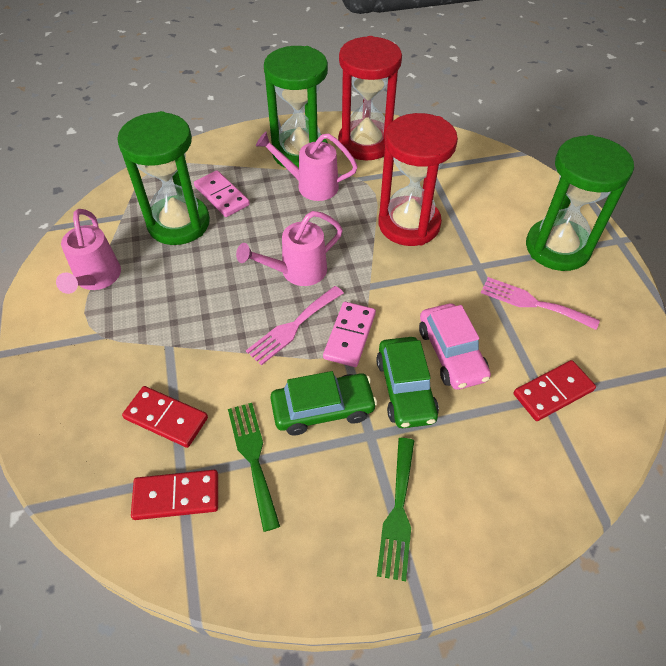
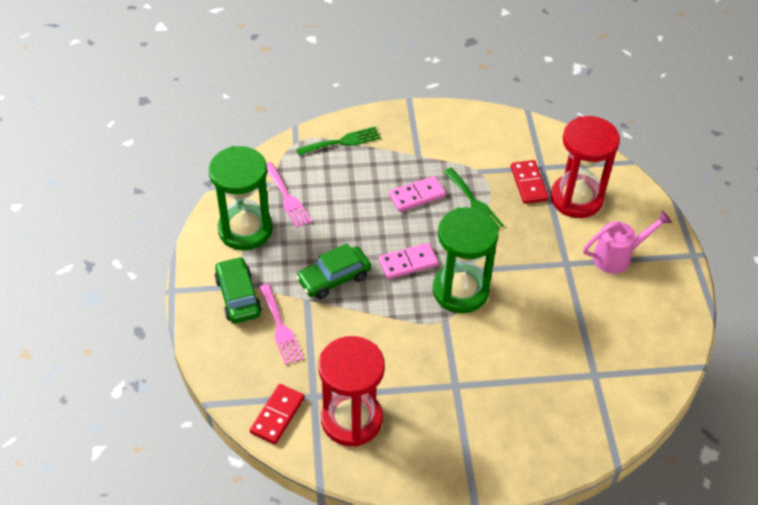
green hourglass: 3 -> 2
pink car: 1 -> 0
pink watering can: 3 -> 1
red domino: 3 -> 2

